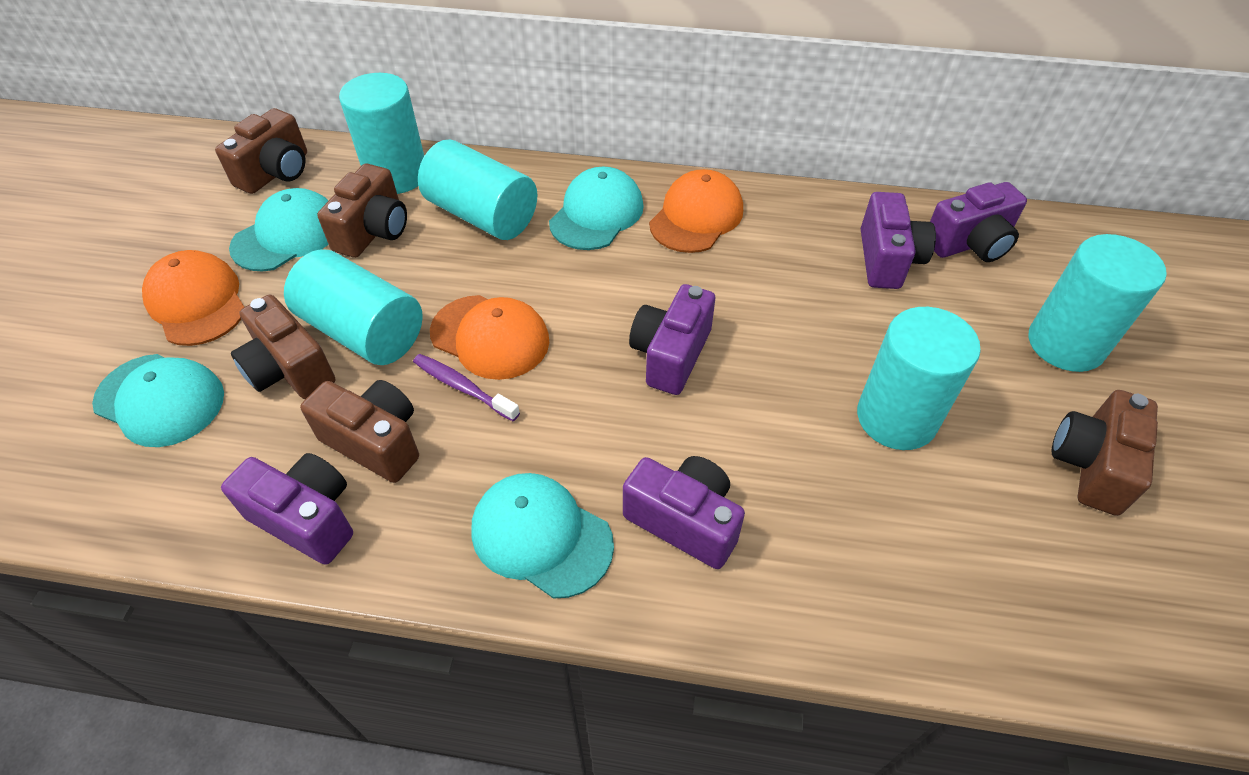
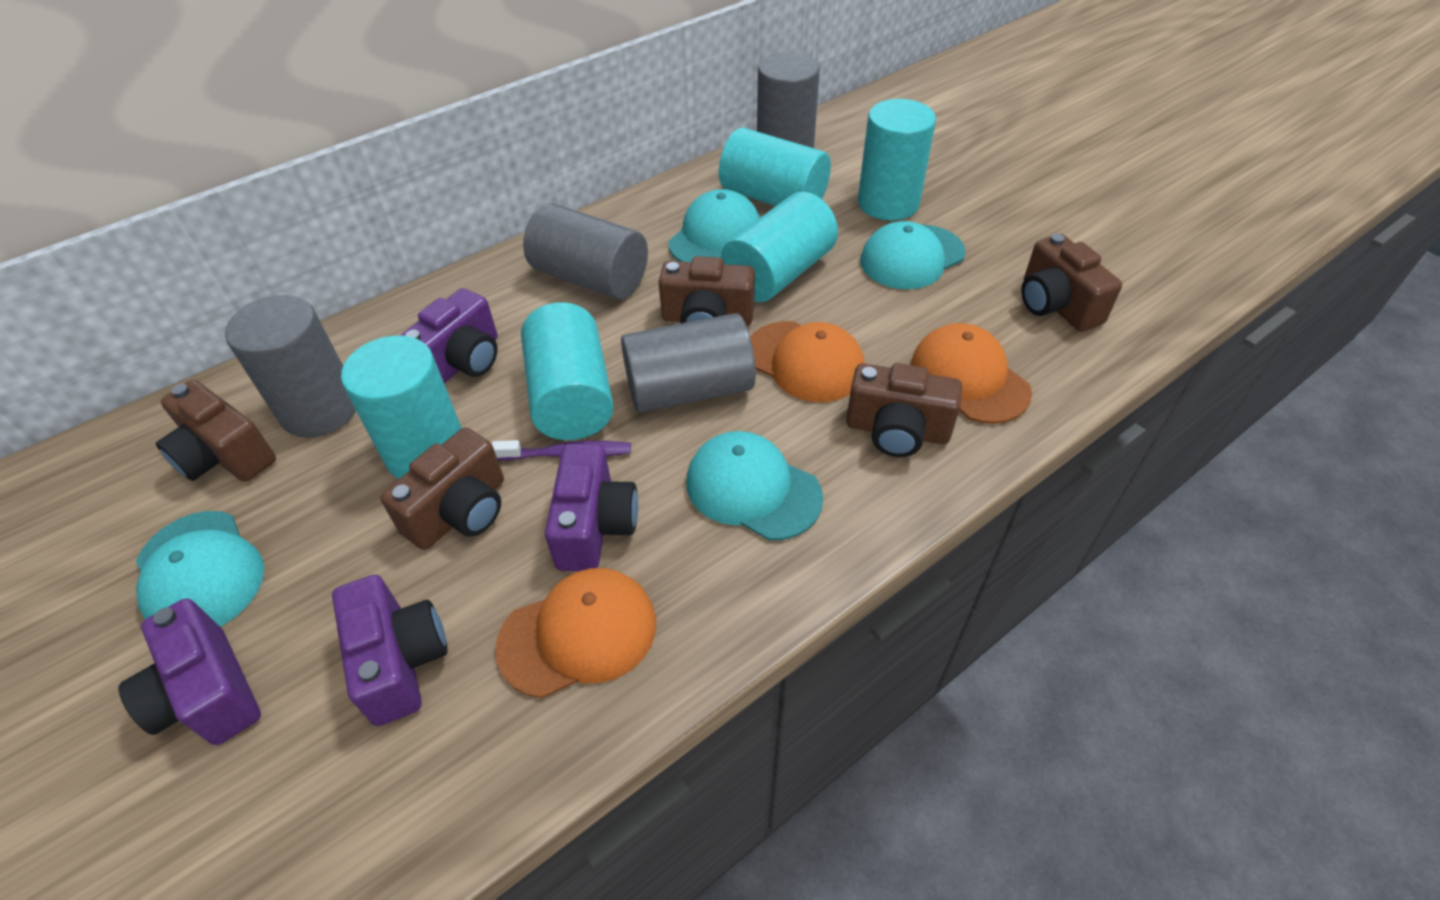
grey cylinder: 0 -> 4
purple camera: 5 -> 4

